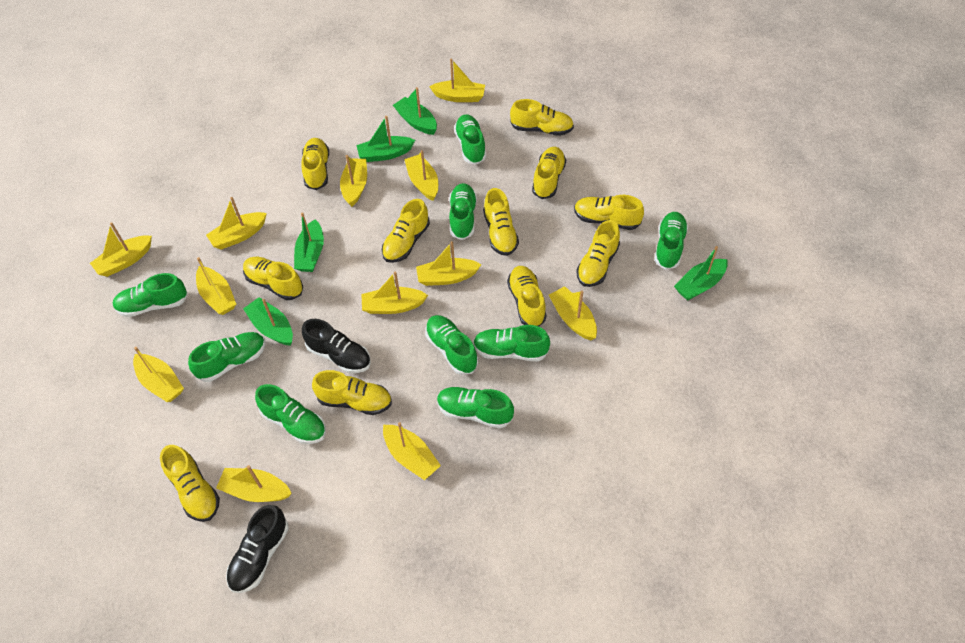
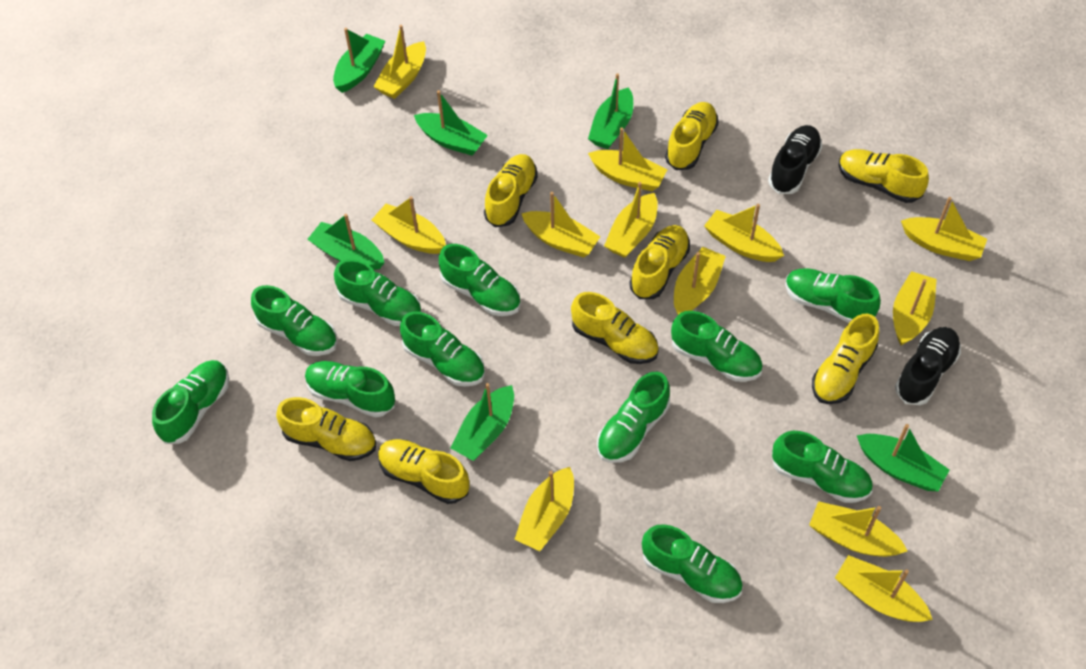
green boat: 5 -> 6
green shoe: 9 -> 11
yellow shoe: 11 -> 8

